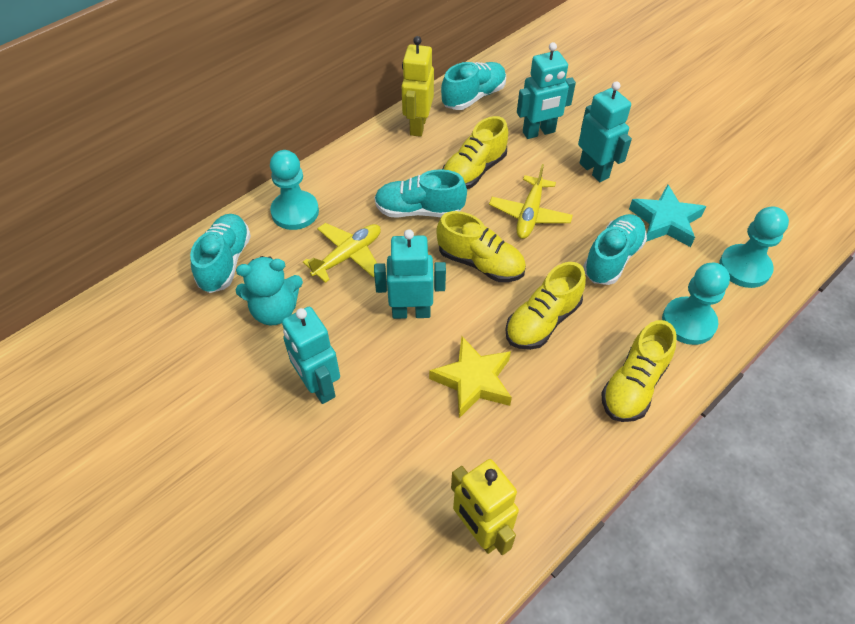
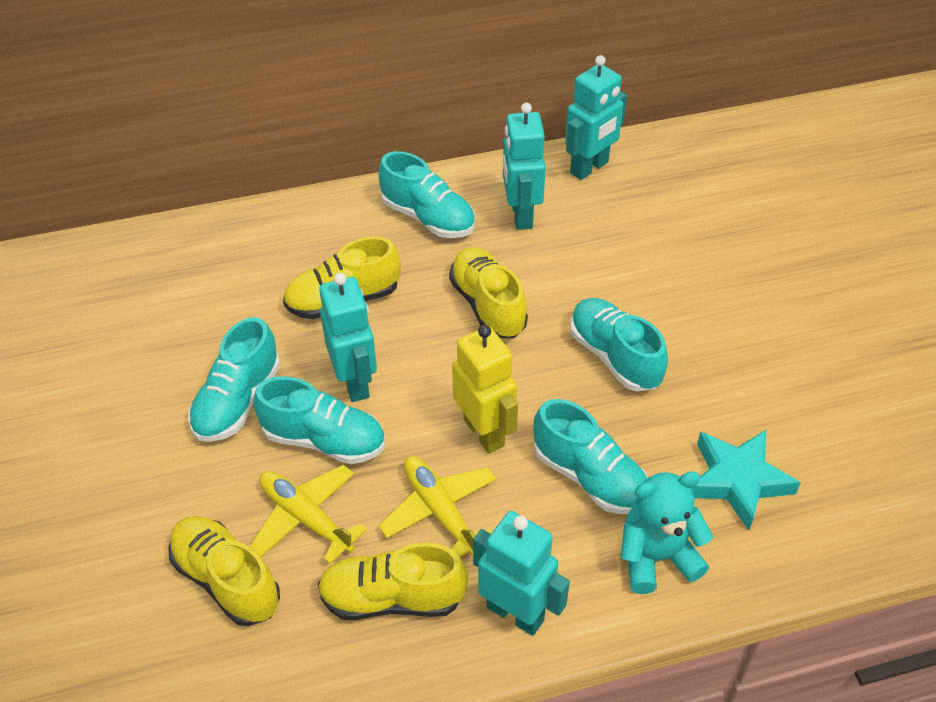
turquoise pawn: 3 -> 0
turquoise shoe: 4 -> 5
yellow robot: 2 -> 1
yellow star: 1 -> 0

